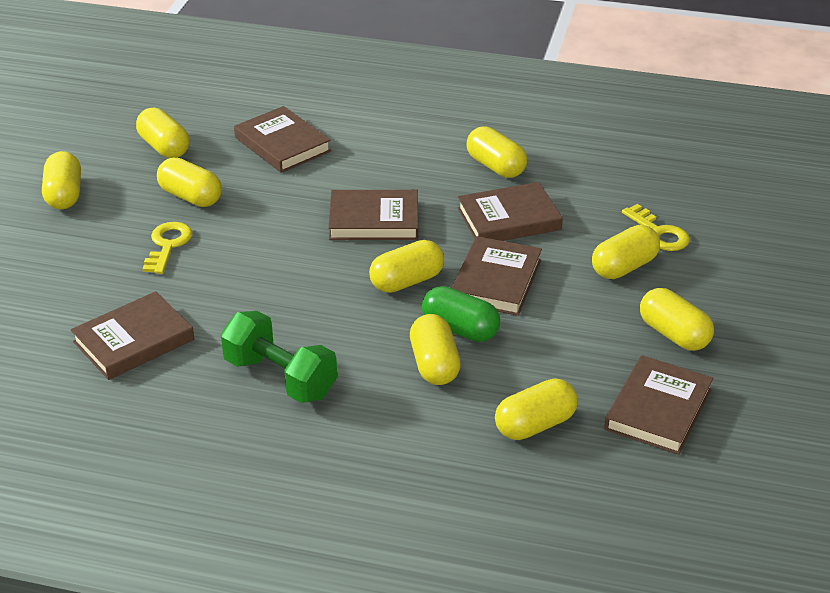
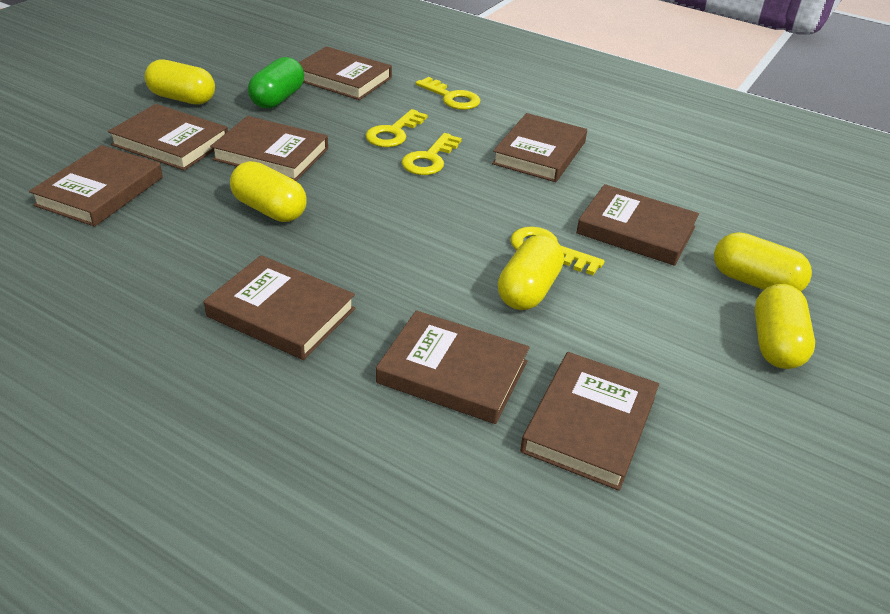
brown book: 6 -> 9
green dumbbell: 1 -> 0
yellow capsule: 9 -> 5
yellow key: 2 -> 4

